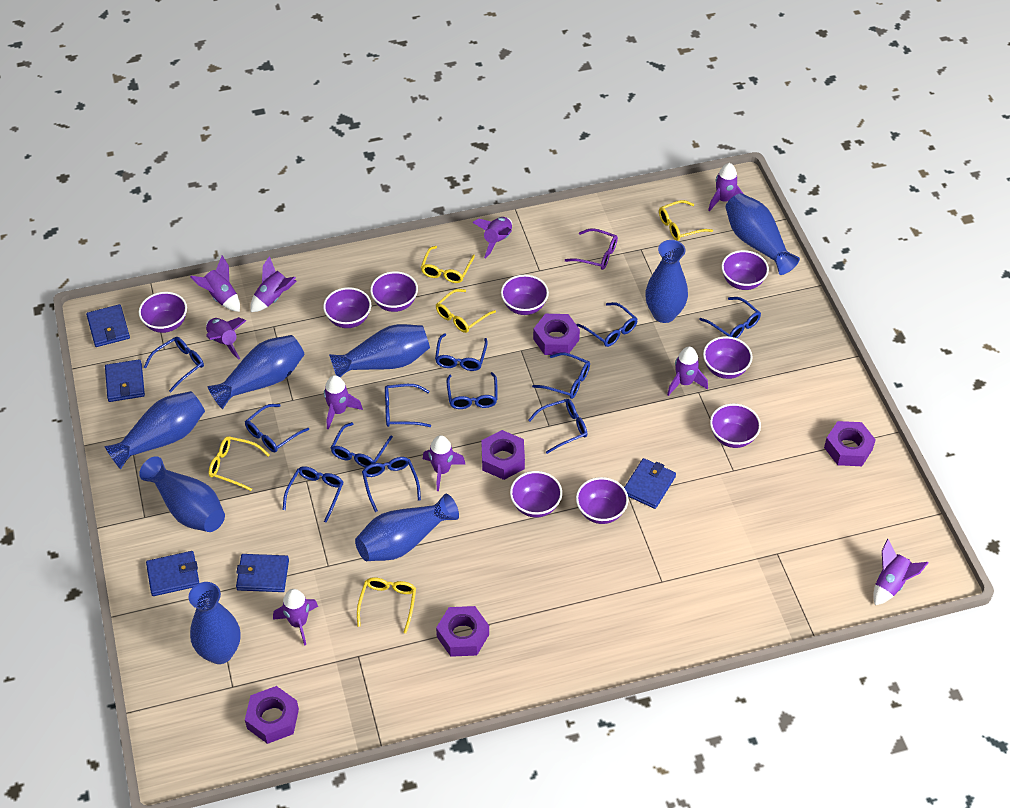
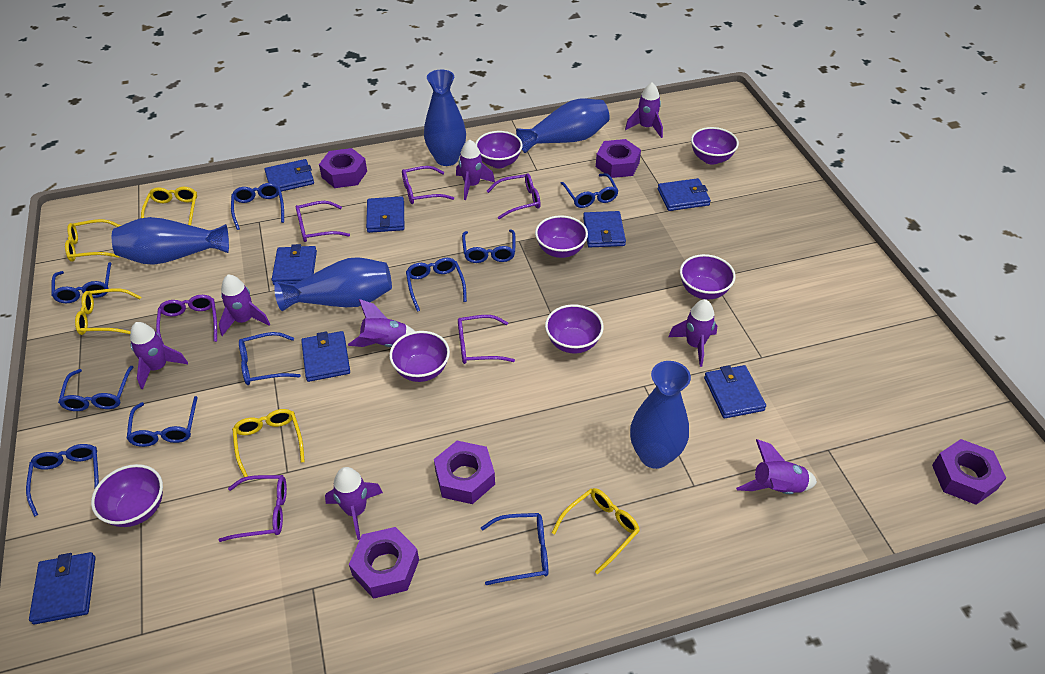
blue glasses: 12 -> 10
blue vase: 8 -> 5
blue wallet: 5 -> 8
purple bowl: 9 -> 7
purple glasses: 1 -> 6
purple rocket: 10 -> 8

